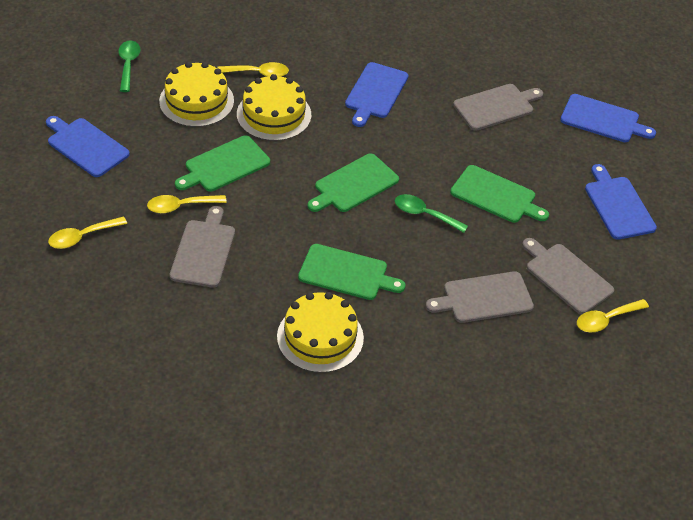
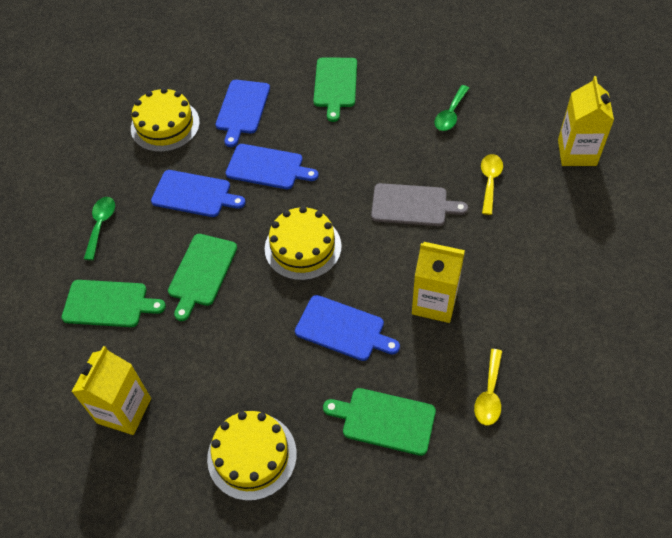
grey cutting board: 4 -> 1
yellow carton: 0 -> 3
yellow spoon: 4 -> 2

